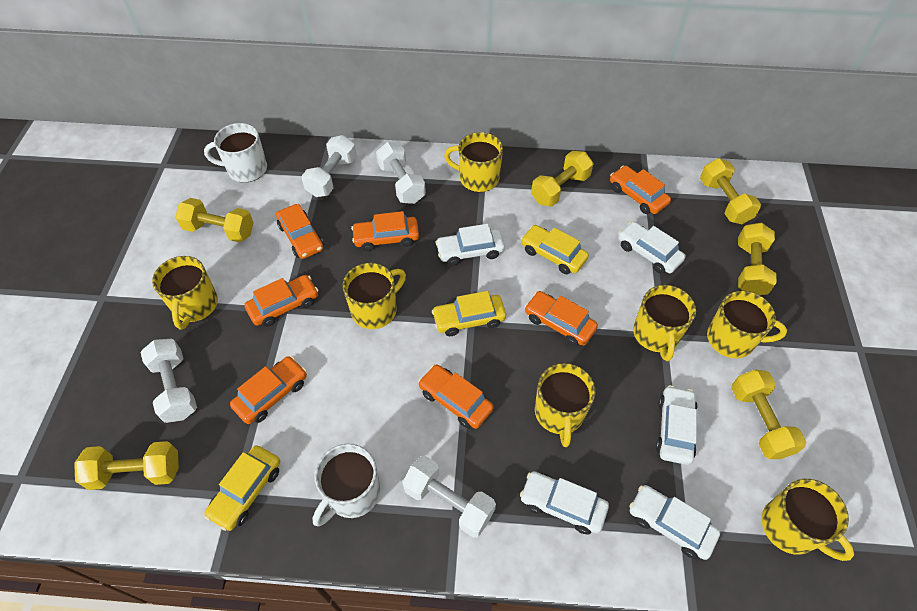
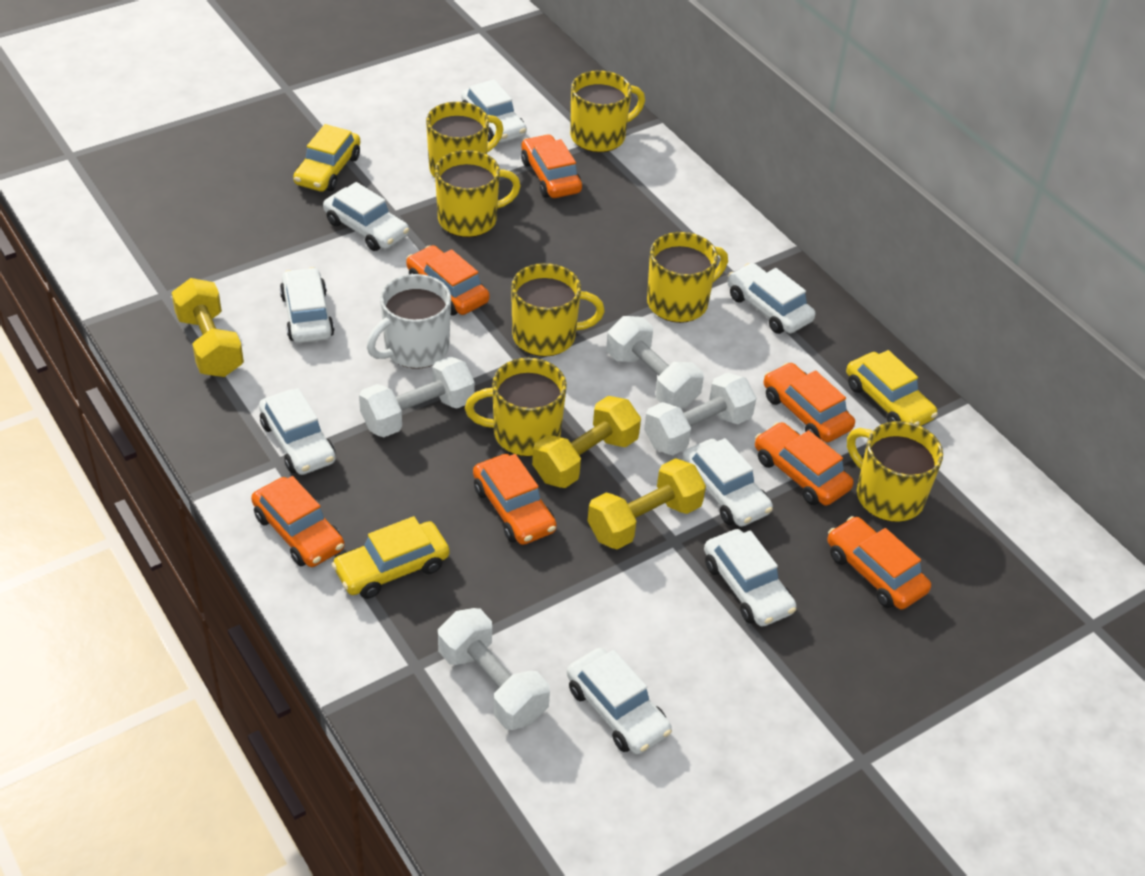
white car: 5 -> 8
white mug: 2 -> 1
yellow dumbbell: 6 -> 3

